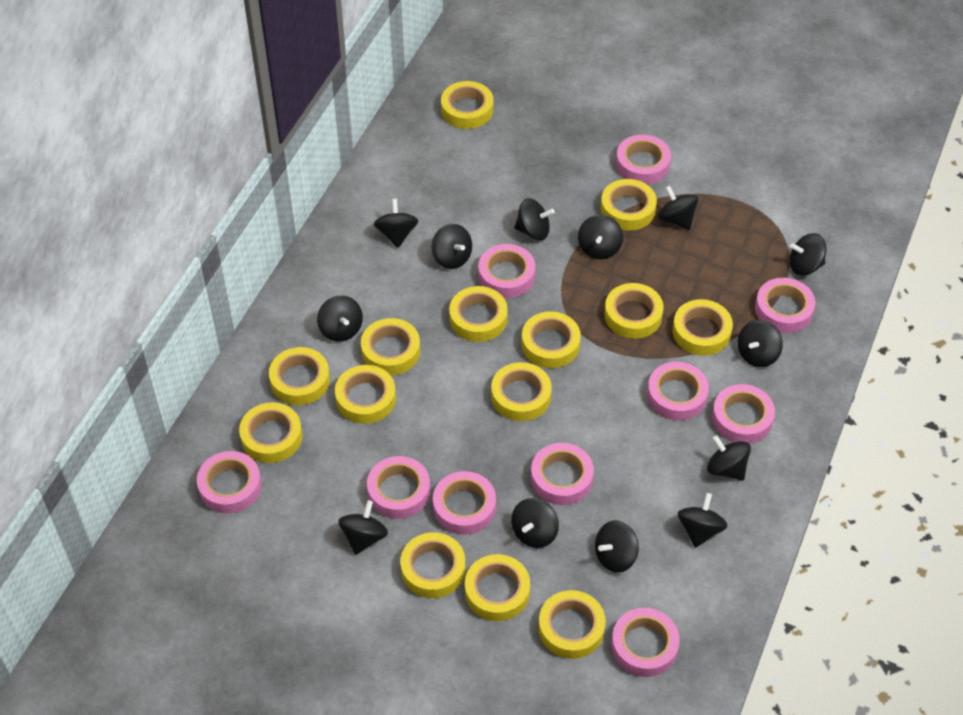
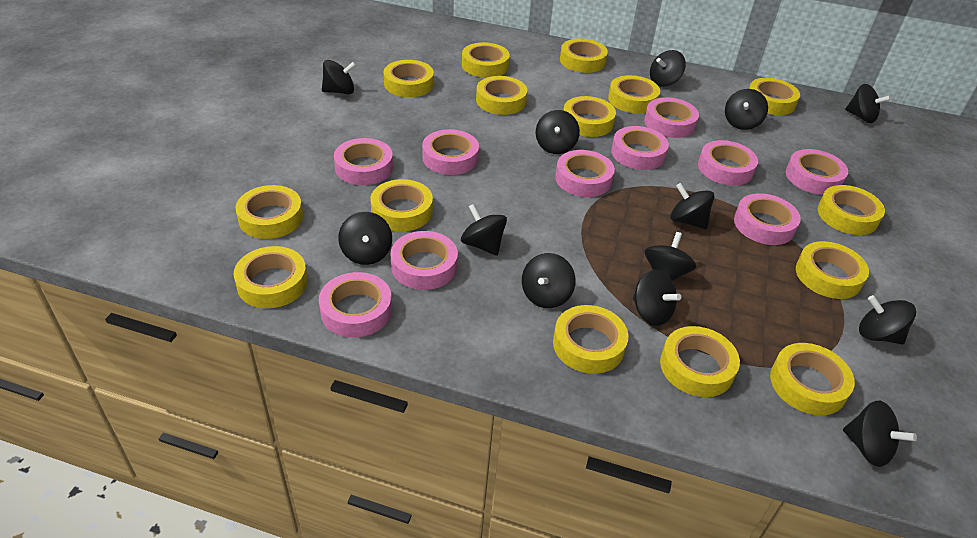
yellow tape: 14 -> 15

